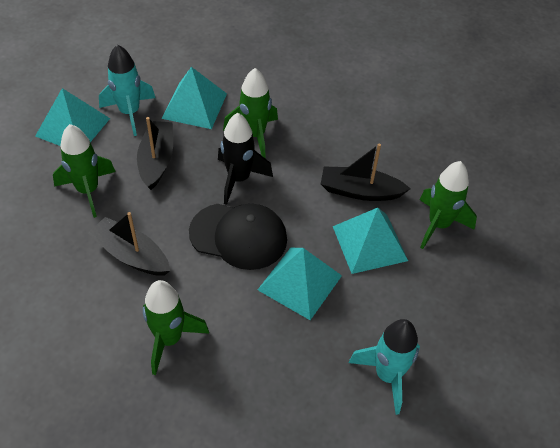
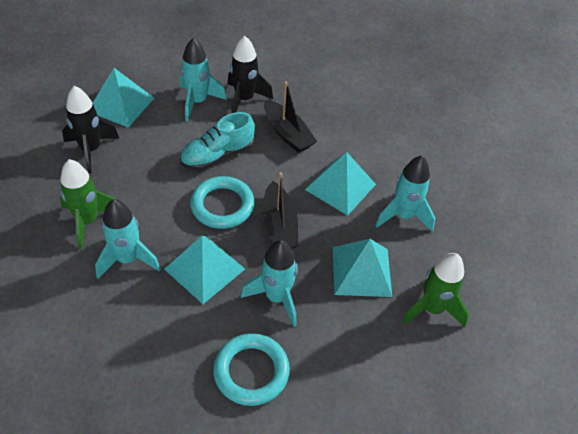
black boat: 3 -> 2
black cap: 1 -> 0
black rocket: 1 -> 2
green rocket: 4 -> 2
turquoise ring: 0 -> 2
turquoise rocket: 2 -> 4
turquoise shoe: 0 -> 1

